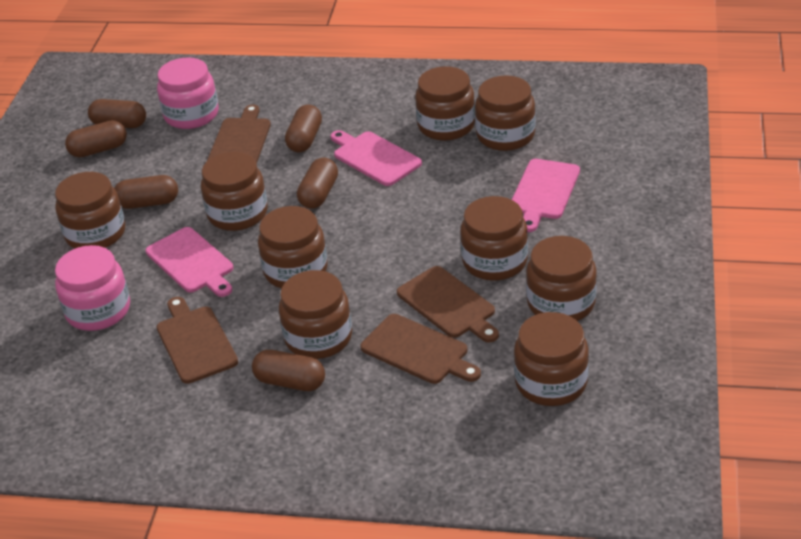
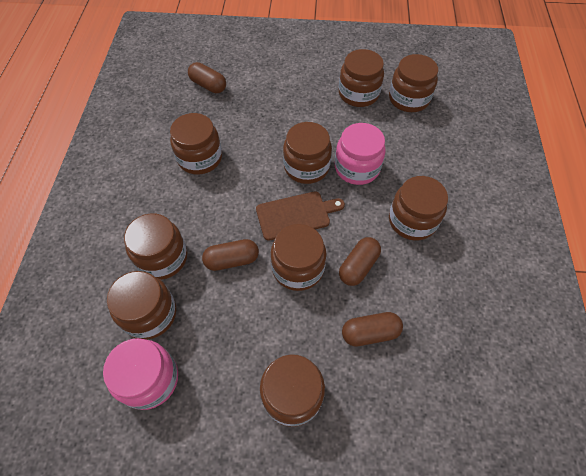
brown capsule: 6 -> 4
brown cutting board: 4 -> 1
pink cutting board: 3 -> 0

